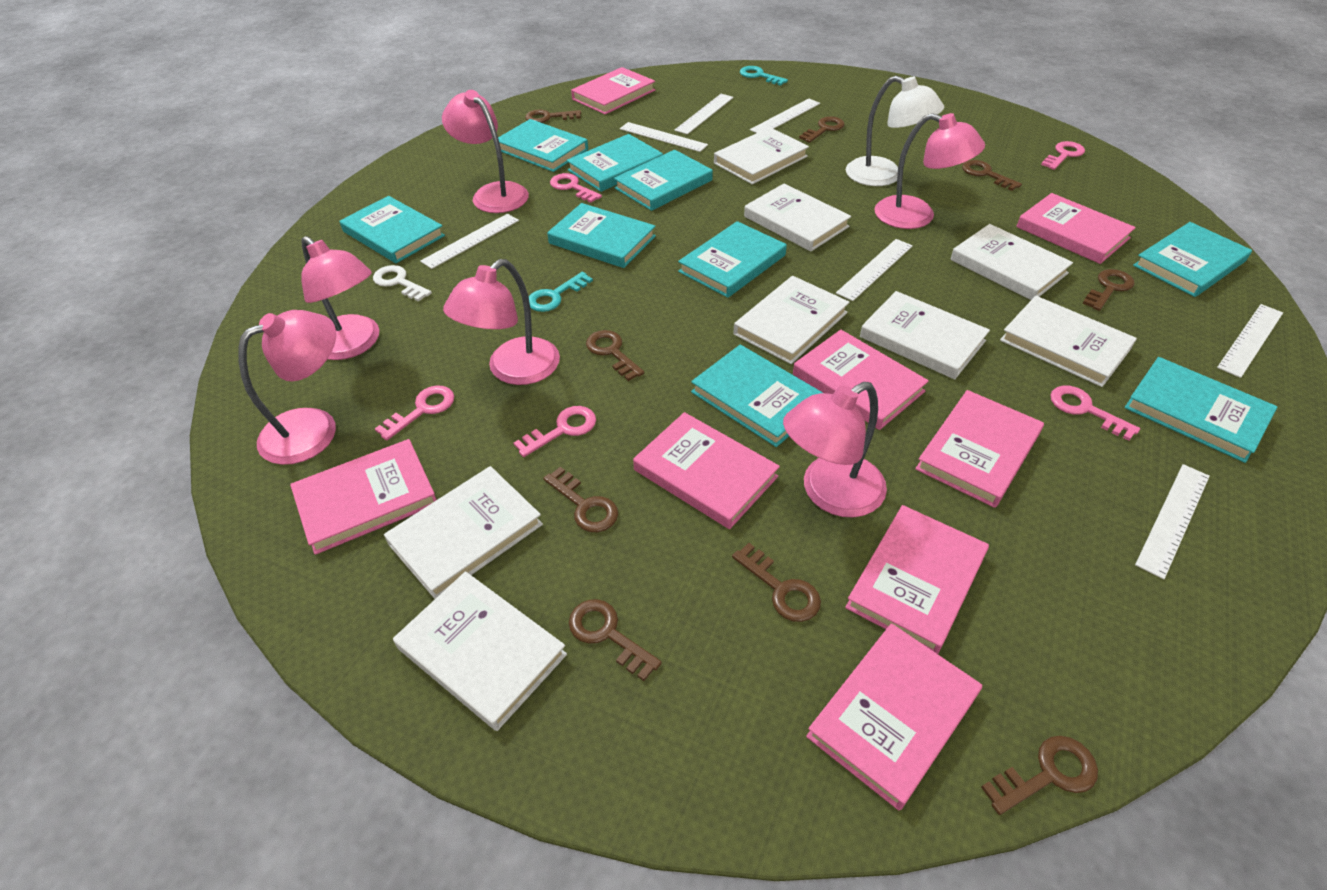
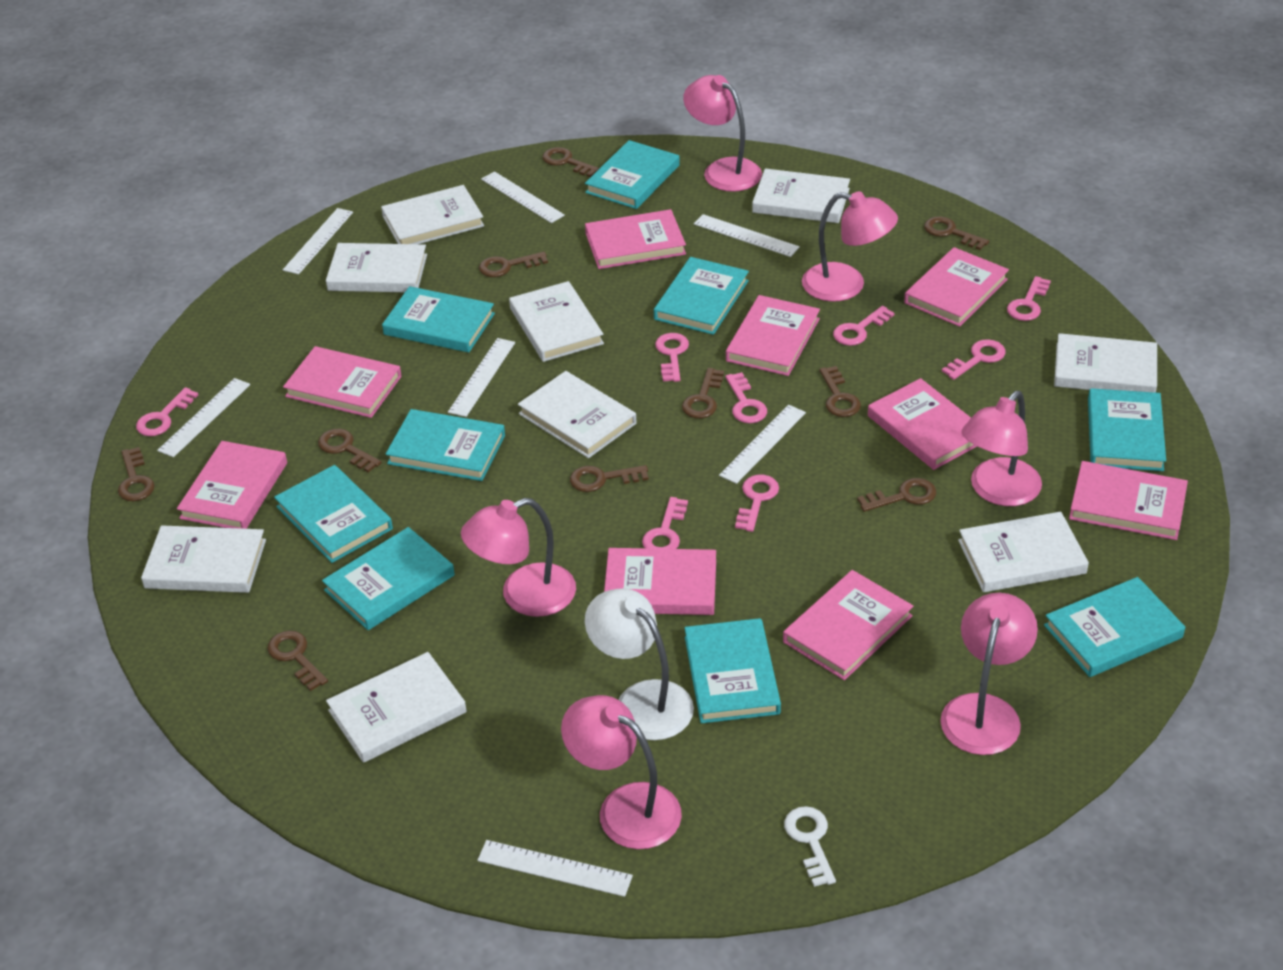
brown key: 9 -> 10
pink book: 8 -> 9
pink key: 5 -> 8
turquoise key: 2 -> 0
white book: 8 -> 9

